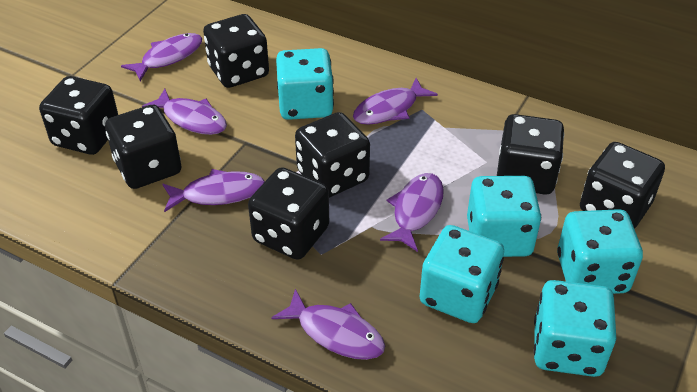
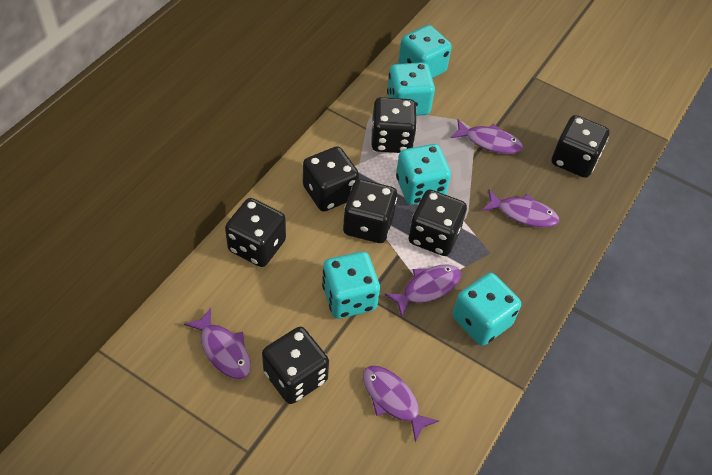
purple fish: 6 -> 5

